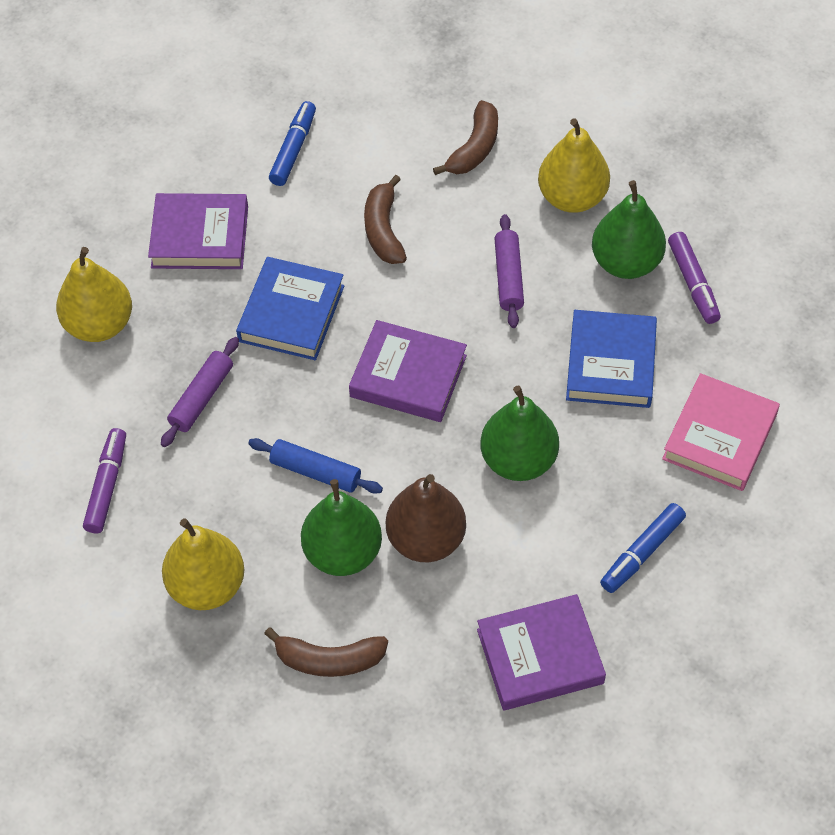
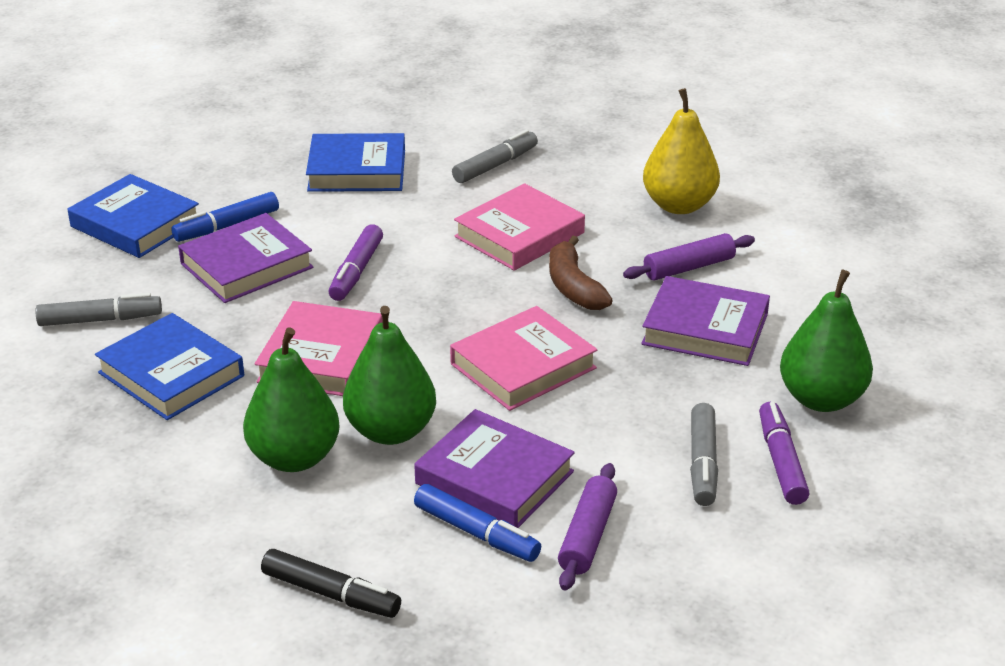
black marker: 0 -> 1
blue book: 2 -> 3
blue rolling pin: 1 -> 0
brown banana: 3 -> 1
brown pear: 1 -> 0
grey marker: 0 -> 3
pink book: 1 -> 3
yellow pear: 3 -> 1

